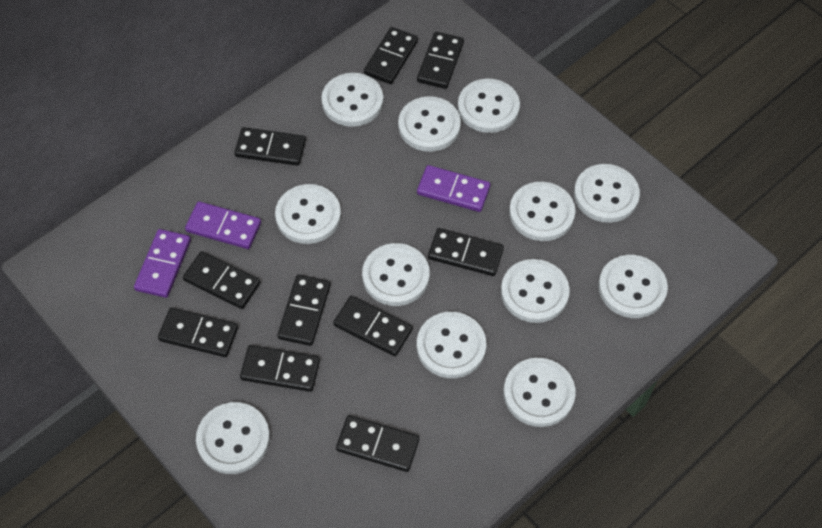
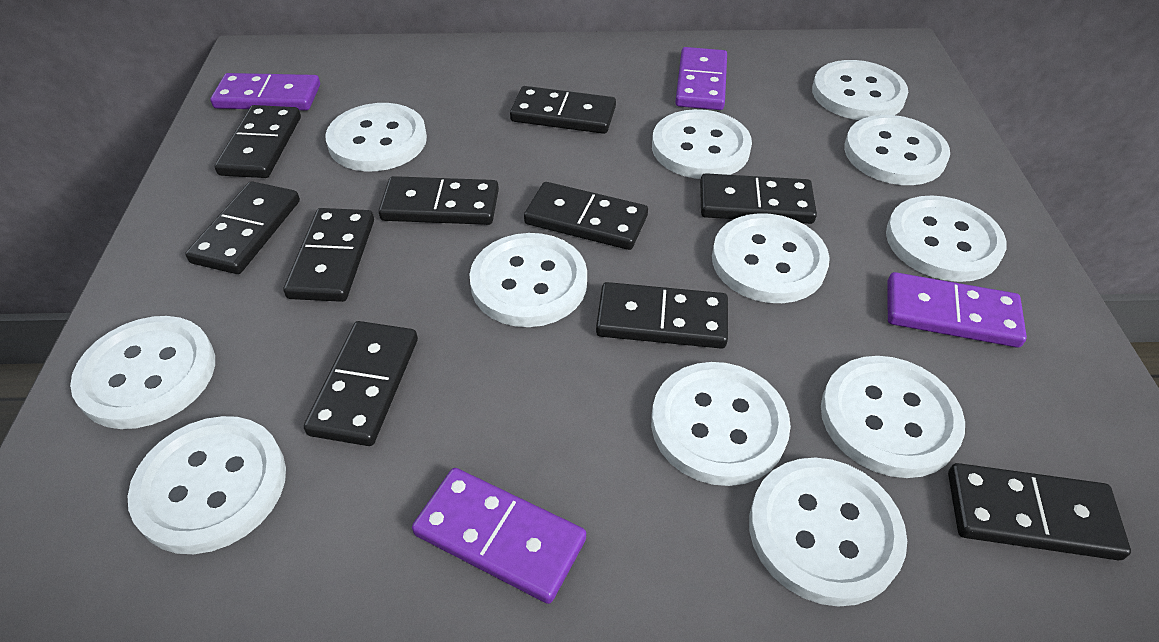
purple domino: 3 -> 4

